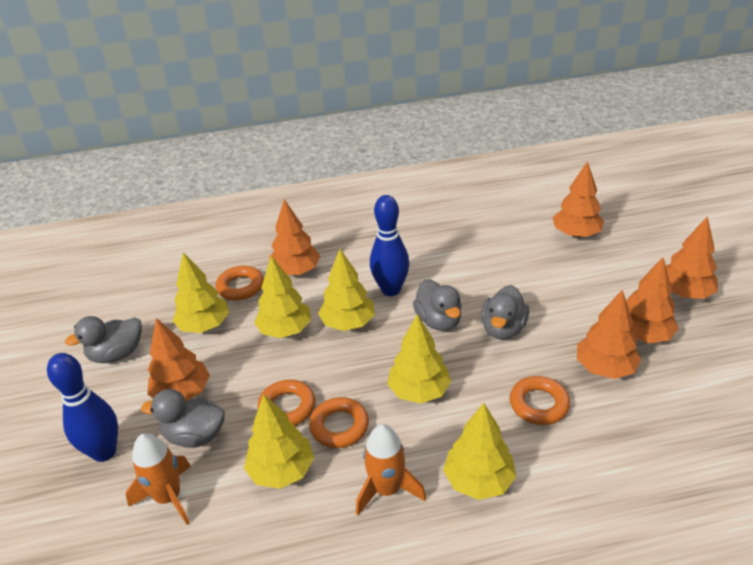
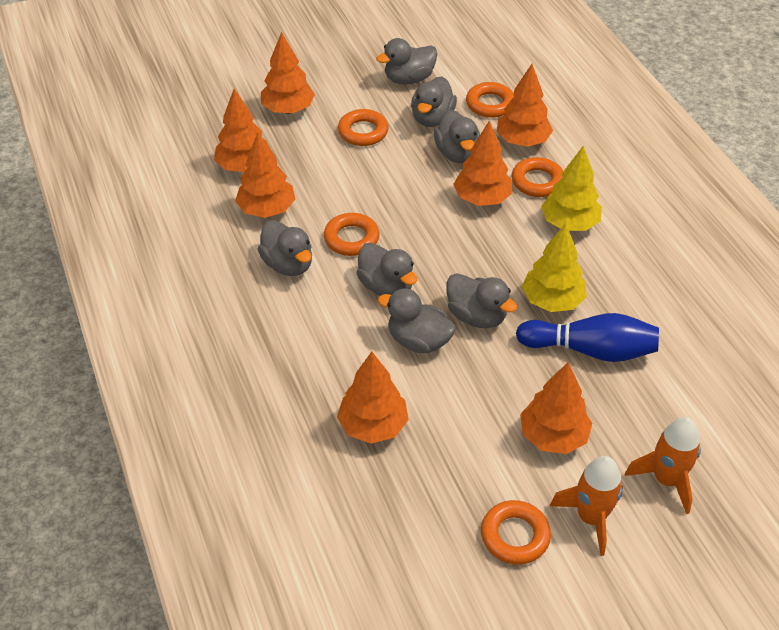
blue bowling pin: 2 -> 1
grey duck: 4 -> 7
orange ring: 4 -> 5
orange tree: 6 -> 7
yellow tree: 6 -> 2

